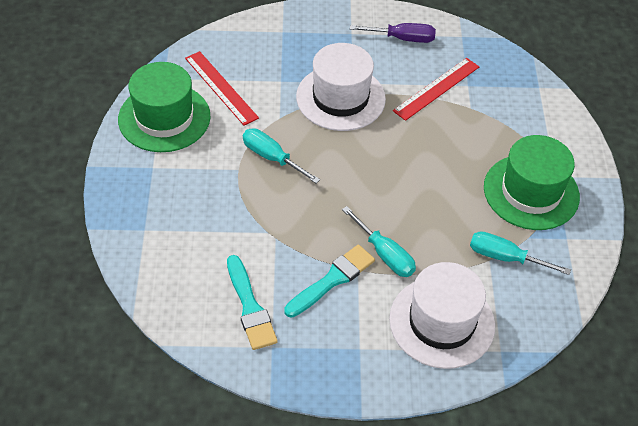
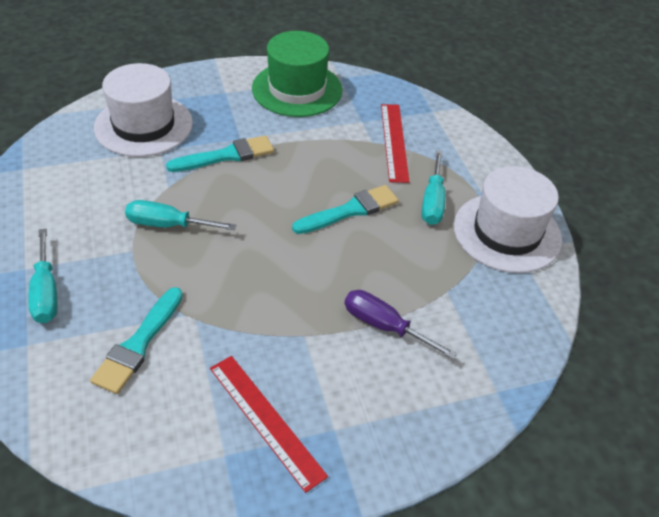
green hat: 2 -> 1
turquoise brush: 2 -> 3

